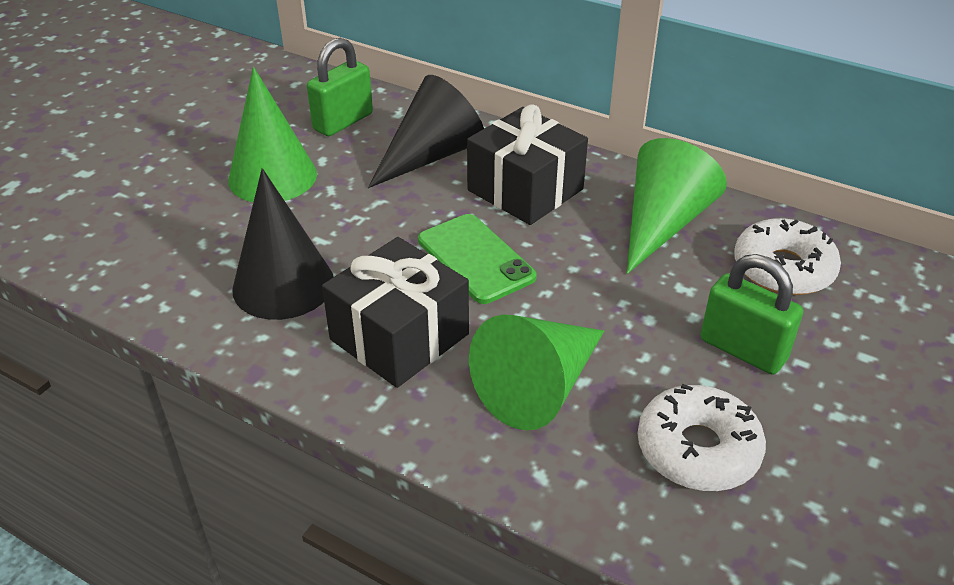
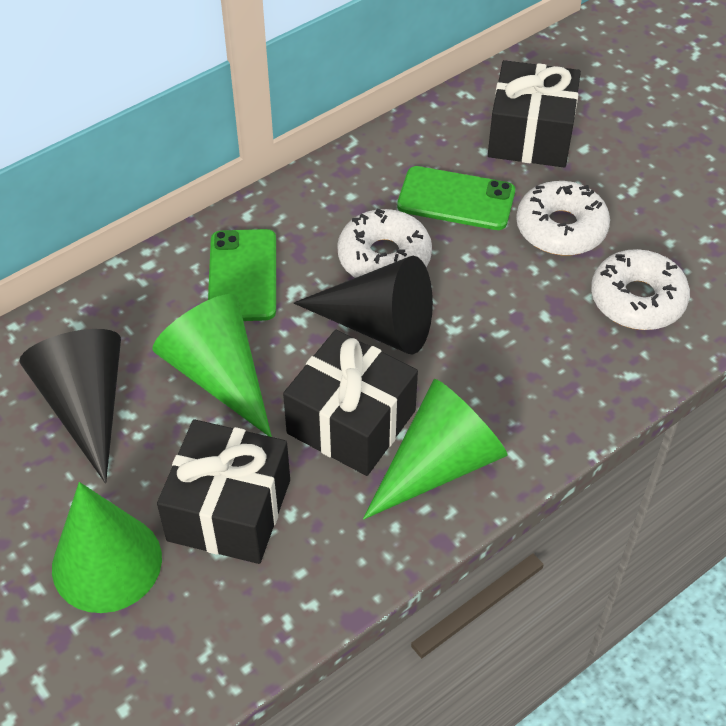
black gift: 2 -> 3
green padlock: 2 -> 0
green phone: 1 -> 2
white donut: 2 -> 3

